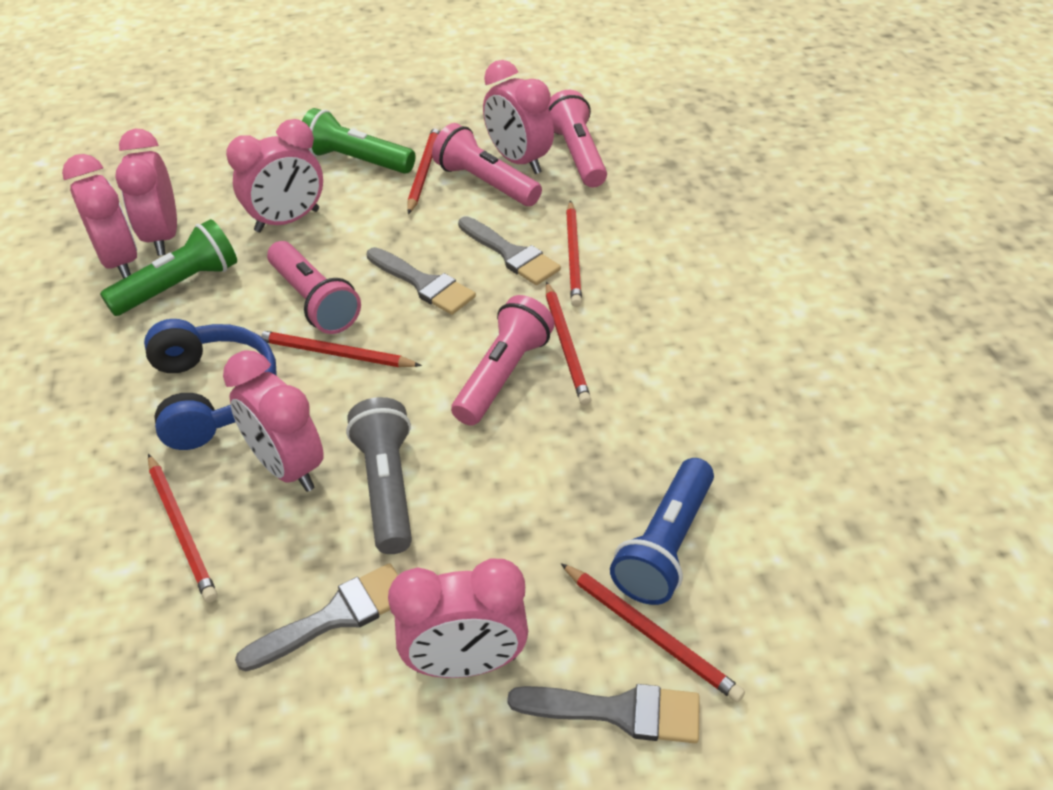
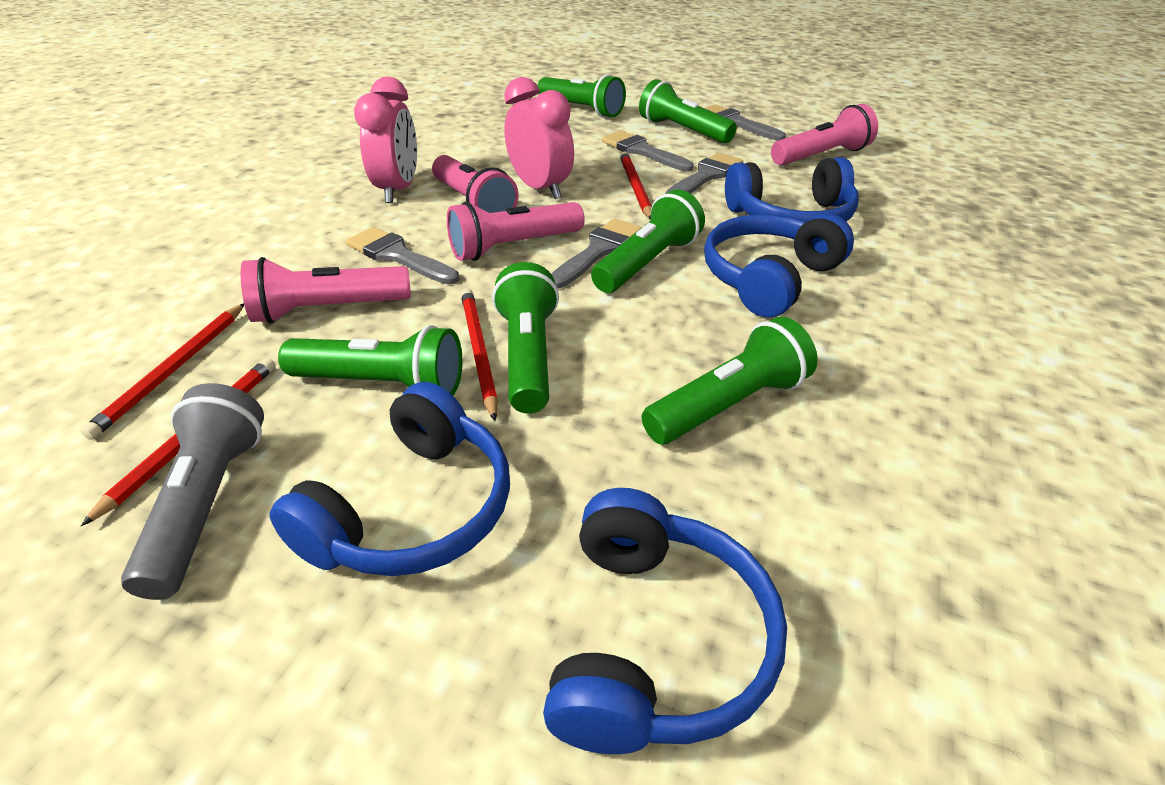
blue flashlight: 1 -> 0
blue headphones: 1 -> 4
green flashlight: 2 -> 6
grey brush: 4 -> 5
pink clock: 6 -> 2
red pencil: 6 -> 4

